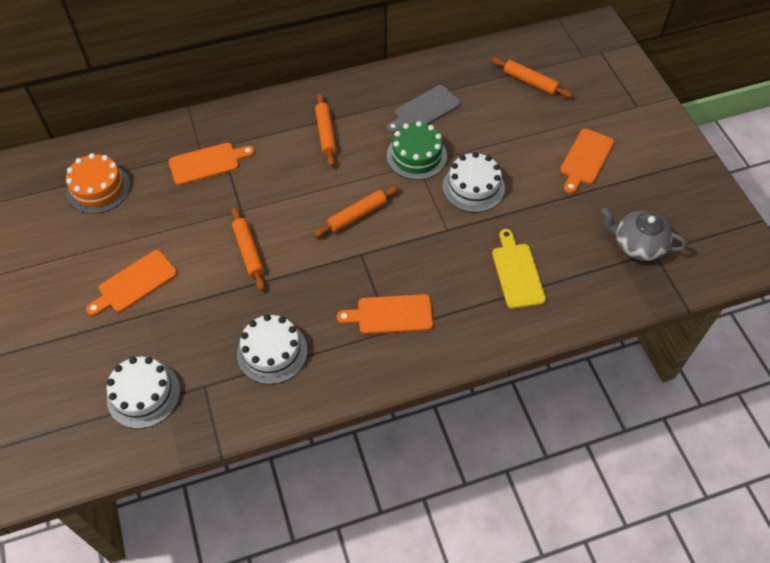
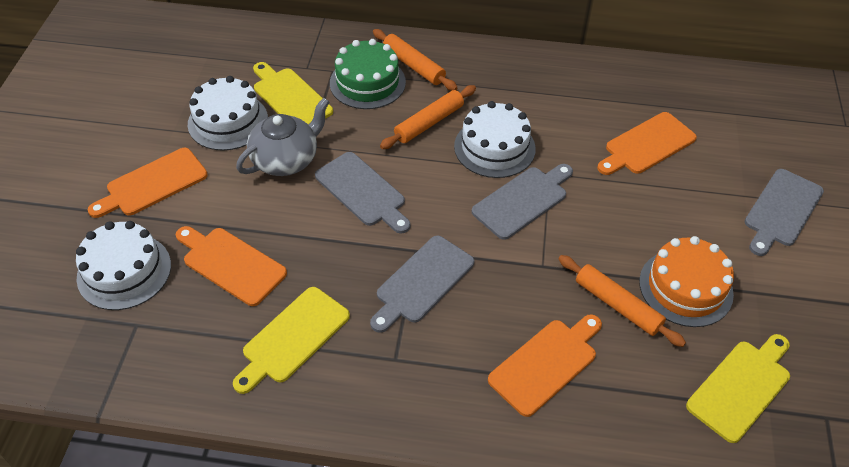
grey cutting board: 1 -> 4
orange rolling pin: 4 -> 3
yellow cutting board: 1 -> 3

